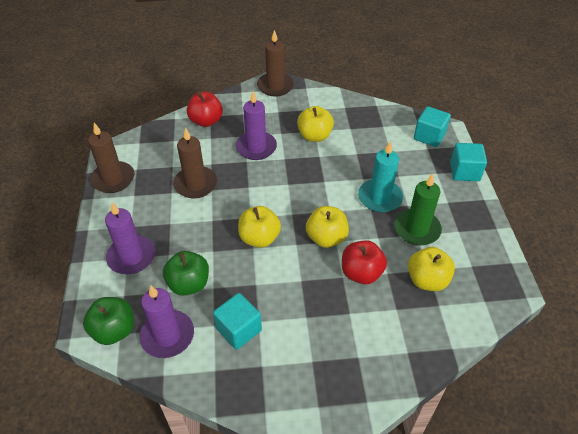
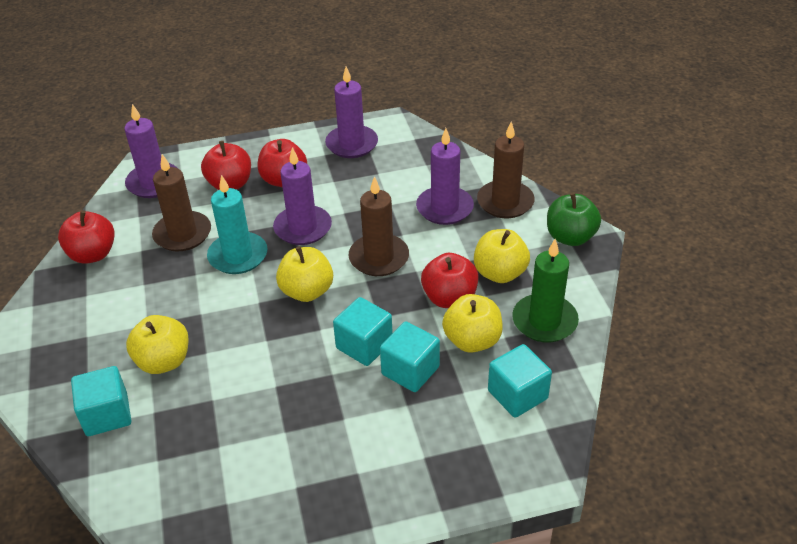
green apple: 2 -> 1
purple candle: 3 -> 4
red apple: 2 -> 4
turquoise cube: 3 -> 4

